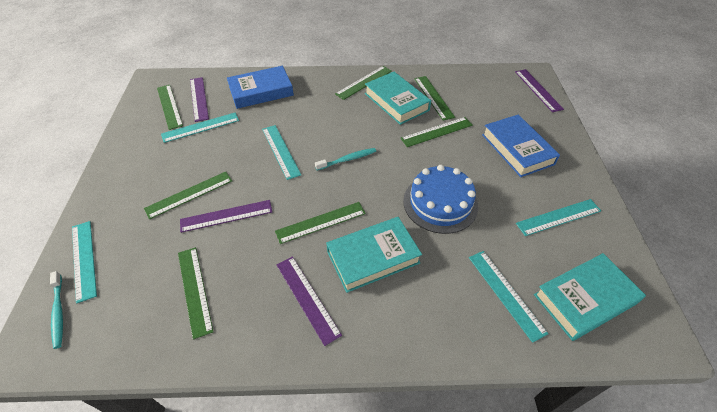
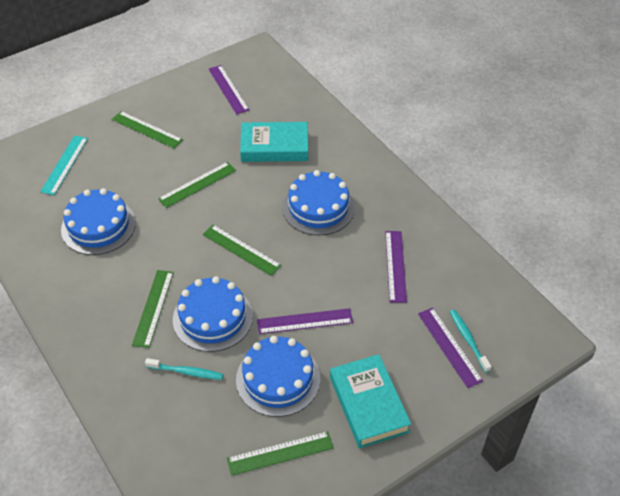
blue book: 2 -> 0
blue cake: 1 -> 4
green ruler: 7 -> 5
turquoise book: 3 -> 2
turquoise ruler: 5 -> 1

